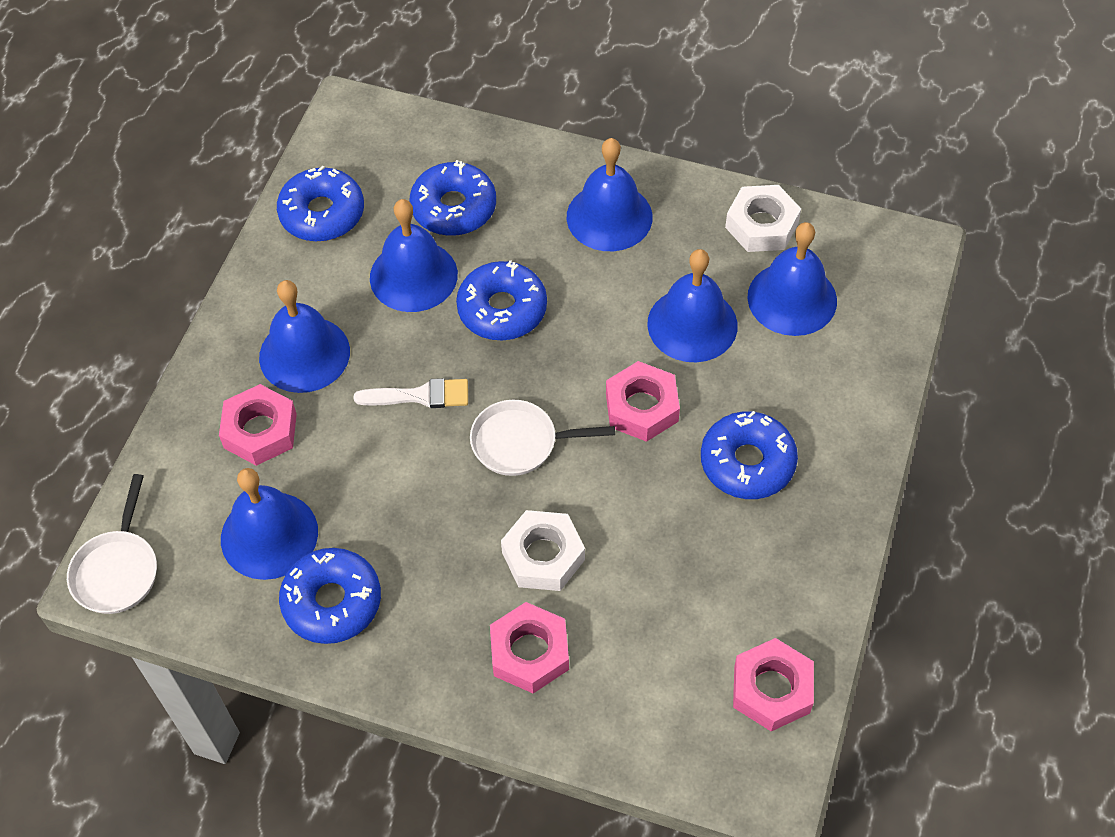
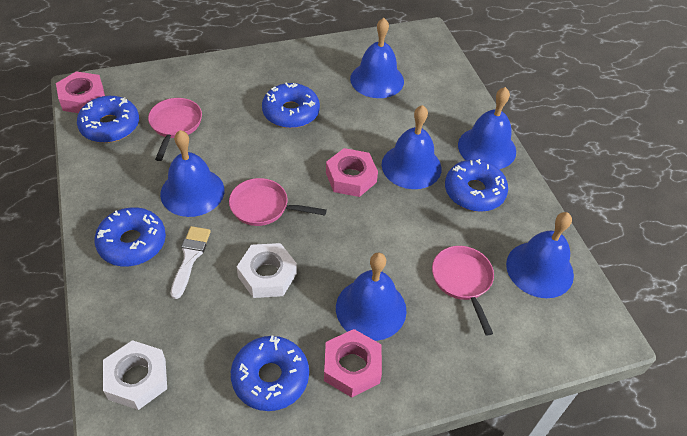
pink nut: 4 -> 3
pink pan: 0 -> 3
white pan: 2 -> 0

